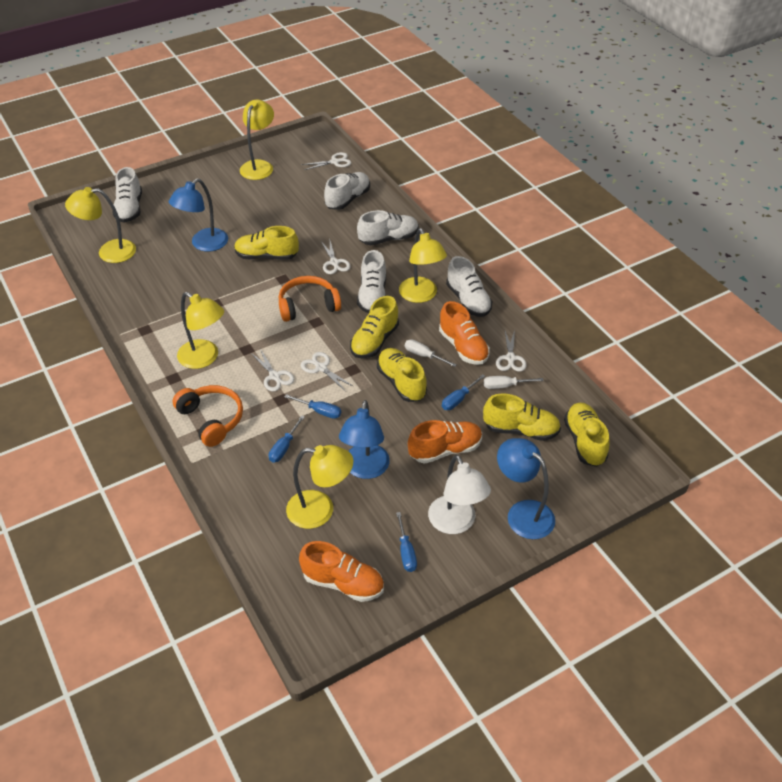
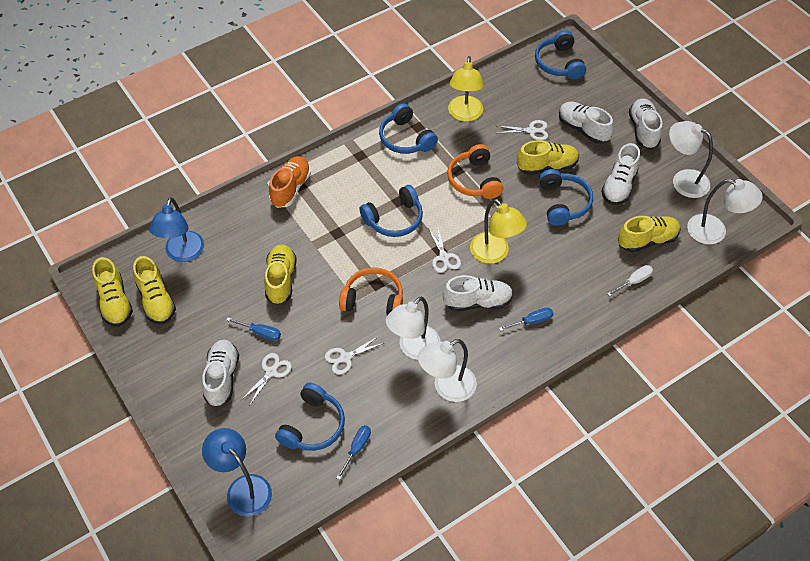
blue headphones: 0 -> 5
blue lamp: 3 -> 2
blue screwdriver: 4 -> 3
orange shoe: 3 -> 1
white lamp: 1 -> 4
white scissors: 5 -> 4
white screwdriver: 2 -> 1
yellow lamp: 5 -> 2

